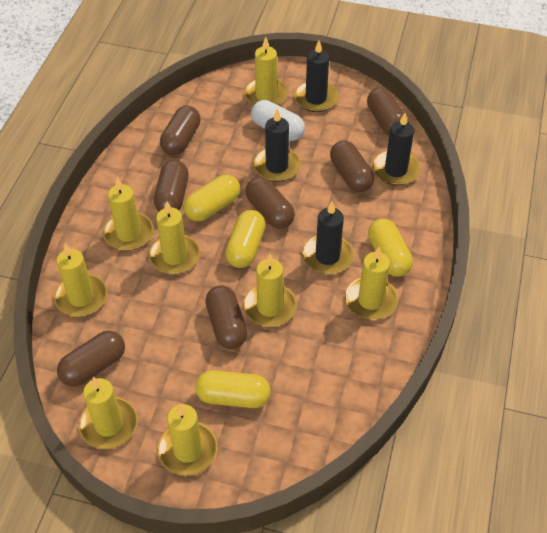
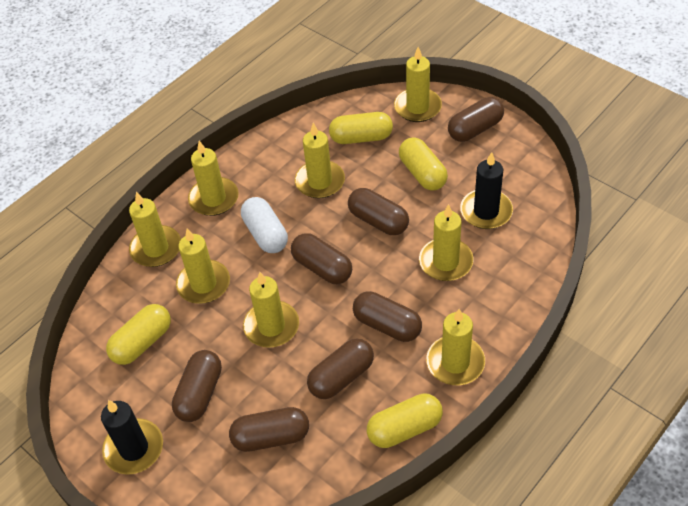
black candle: 4 -> 2

